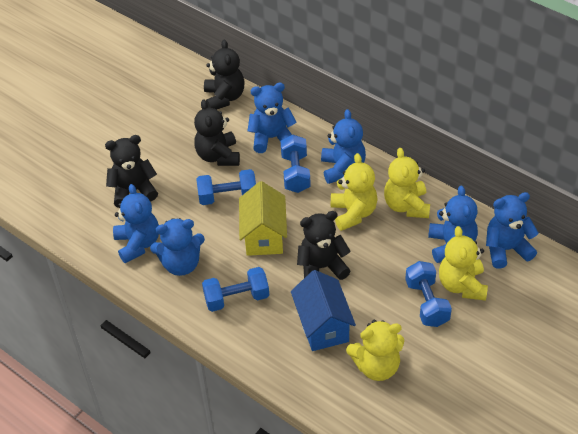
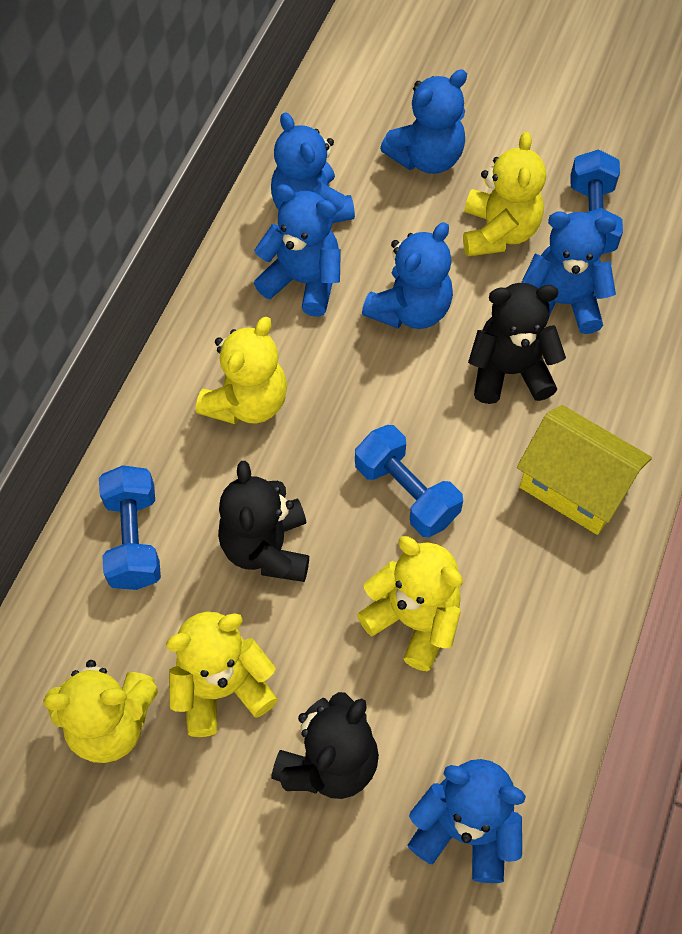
black teddy bear: 4 -> 3
blue dumbbell: 4 -> 3
blue house: 1 -> 0
yellow teddy bear: 4 -> 5

